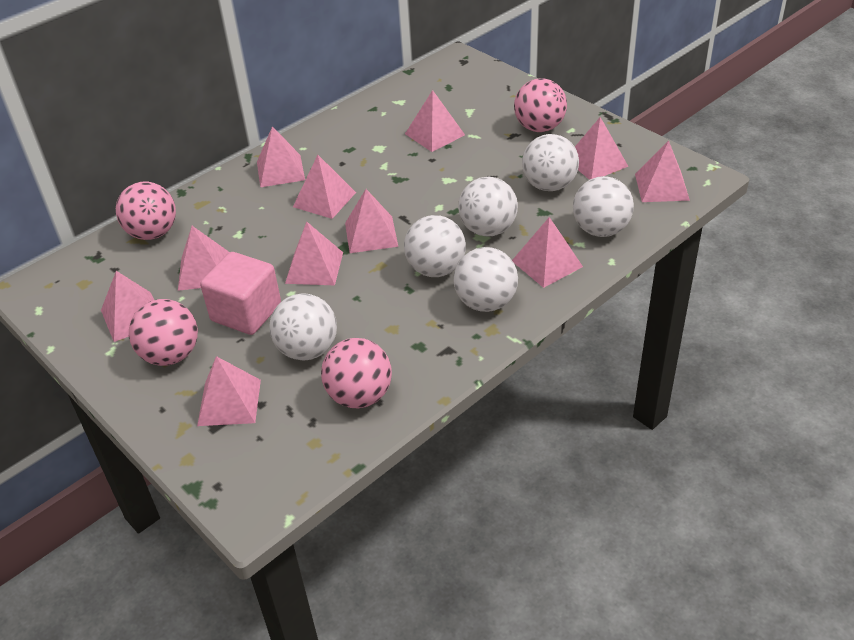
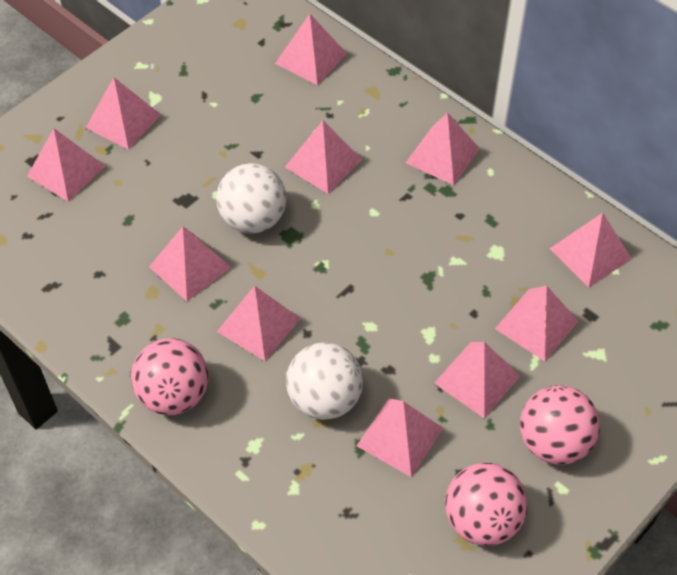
pink ball: 4 -> 3
pink cube: 1 -> 0
white ball: 6 -> 2

